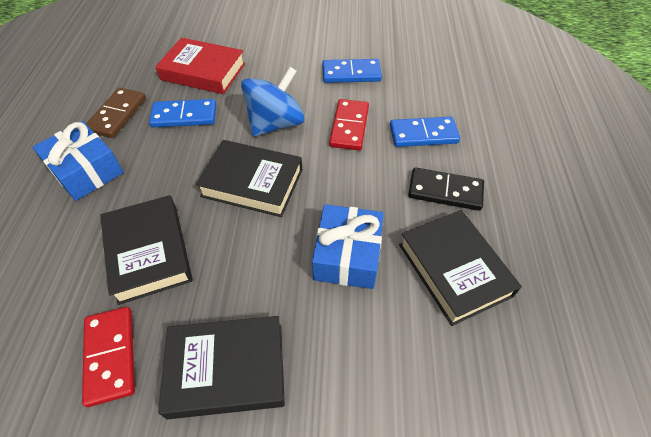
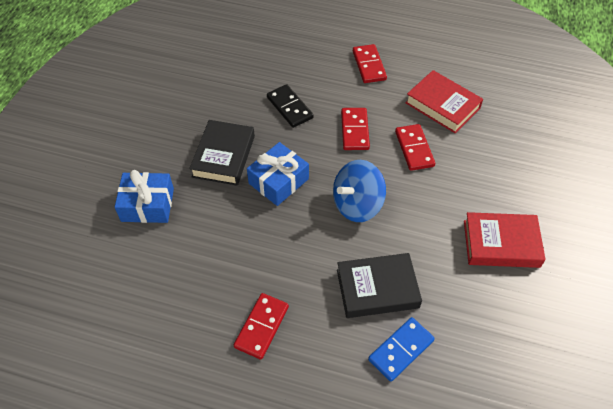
black book: 4 -> 2
blue domino: 3 -> 1
brown domino: 1 -> 0
red book: 1 -> 2
red domino: 2 -> 4

